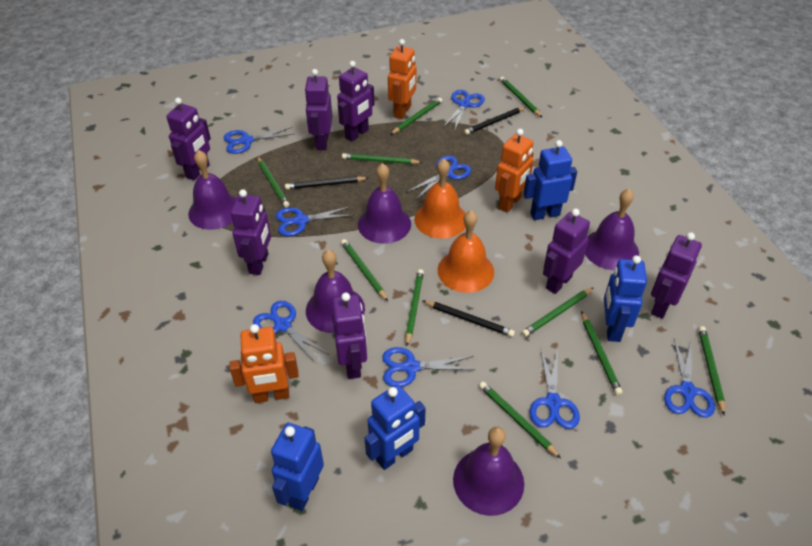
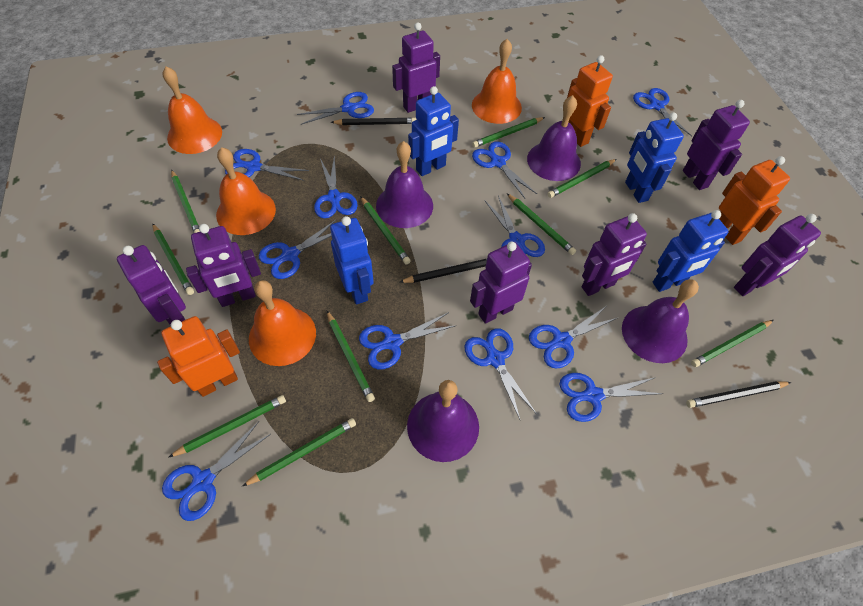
blue scissors: 8 -> 12
orange bell: 2 -> 4
purple bell: 5 -> 4

